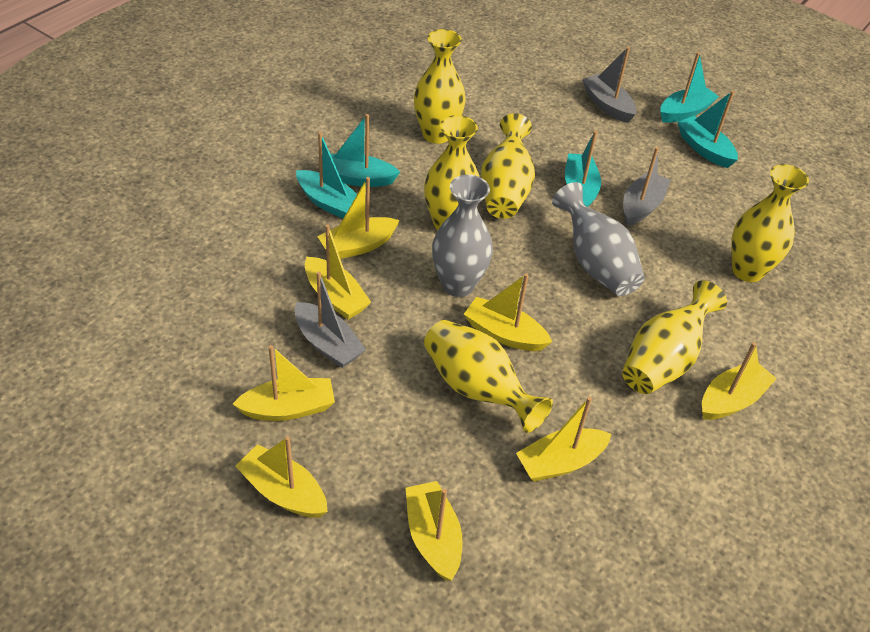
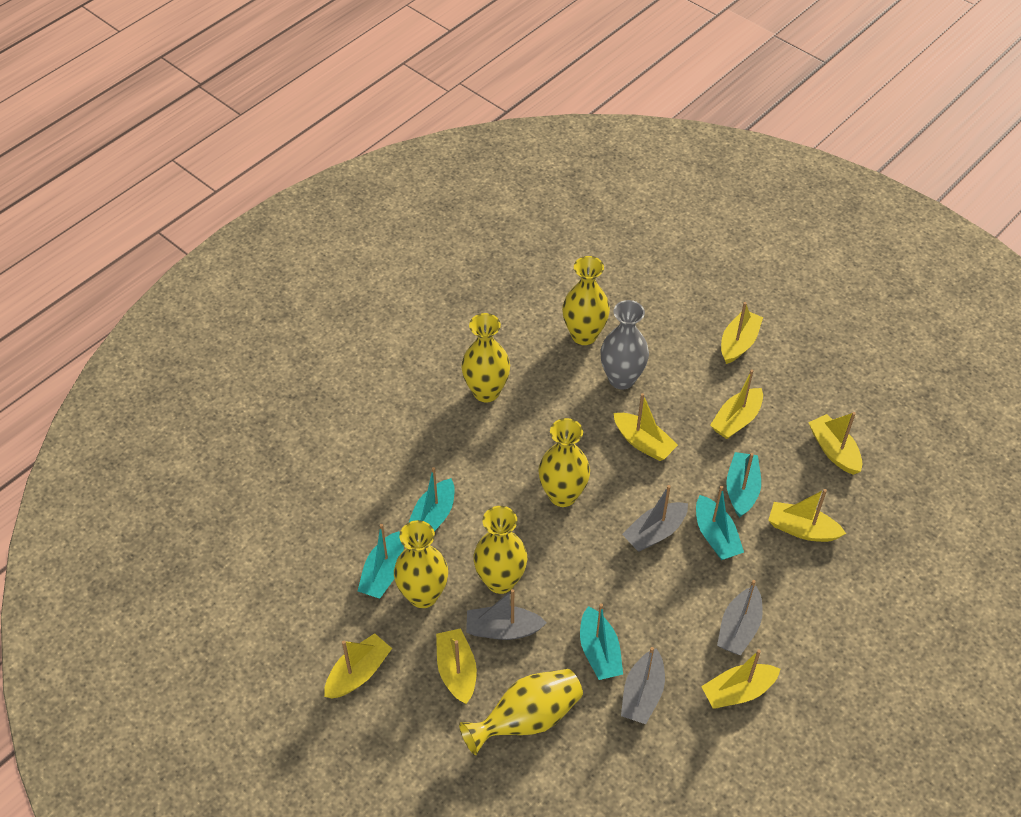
grey boat: 3 -> 4
grey vase: 2 -> 1

